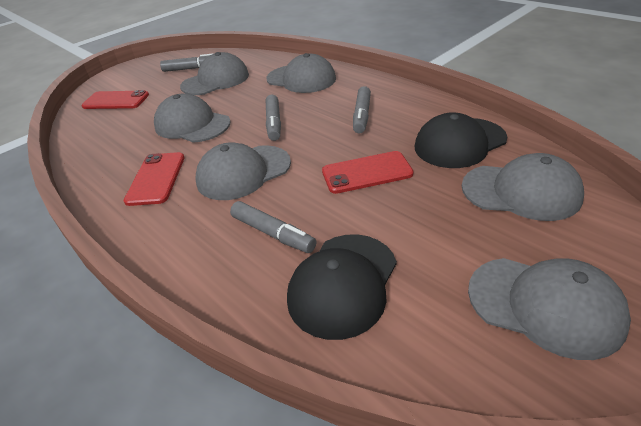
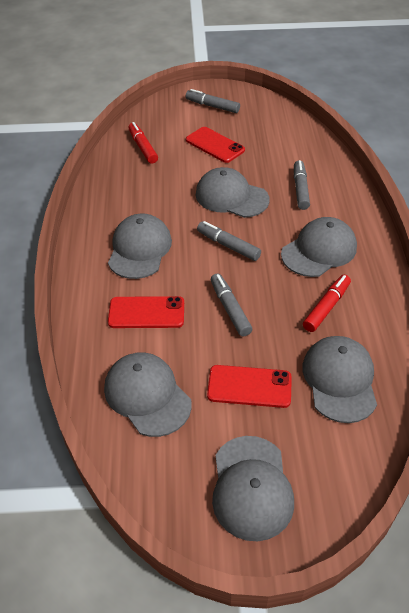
black cap: 2 -> 0
red marker: 0 -> 2

